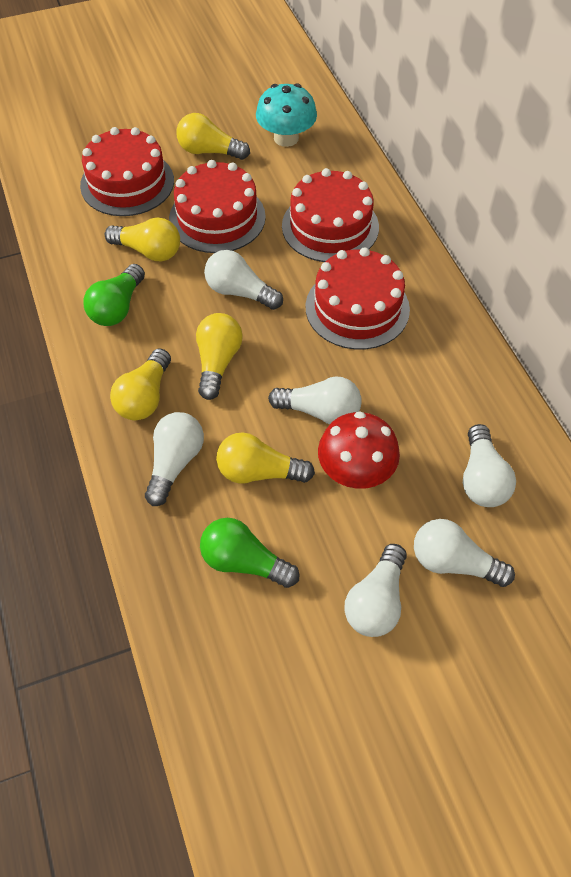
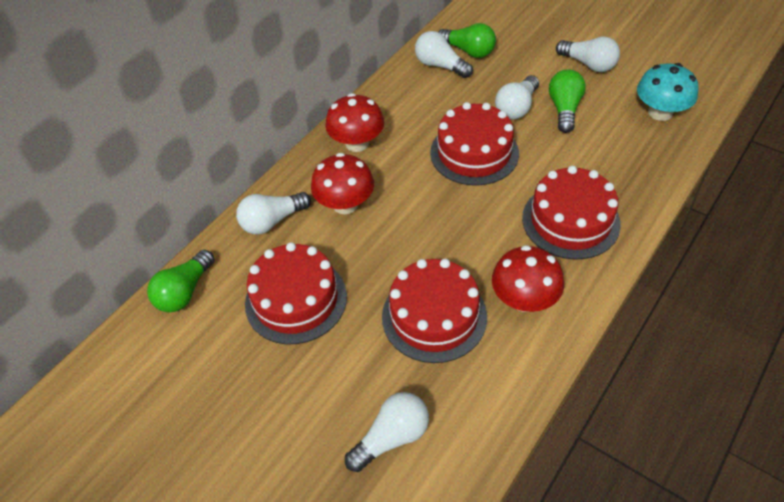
green light bulb: 2 -> 3
red mushroom: 1 -> 3
white light bulb: 6 -> 5
yellow light bulb: 5 -> 0

